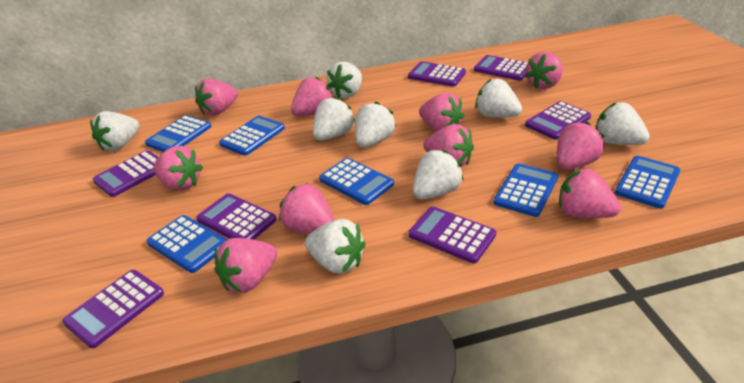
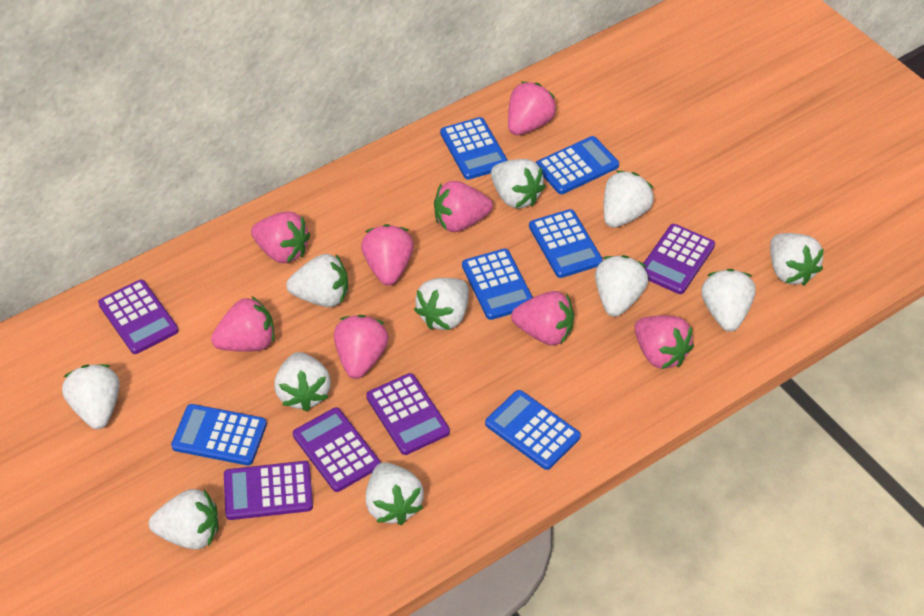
pink strawberry: 10 -> 8
purple calculator: 7 -> 5
white strawberry: 8 -> 11

